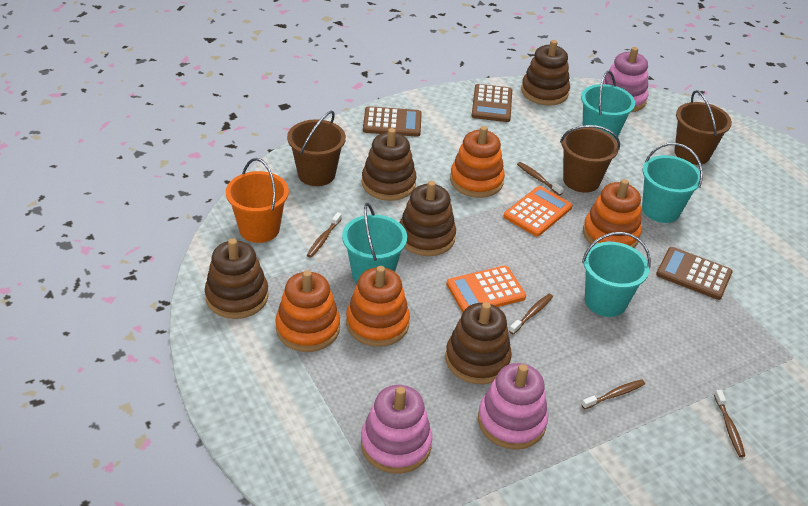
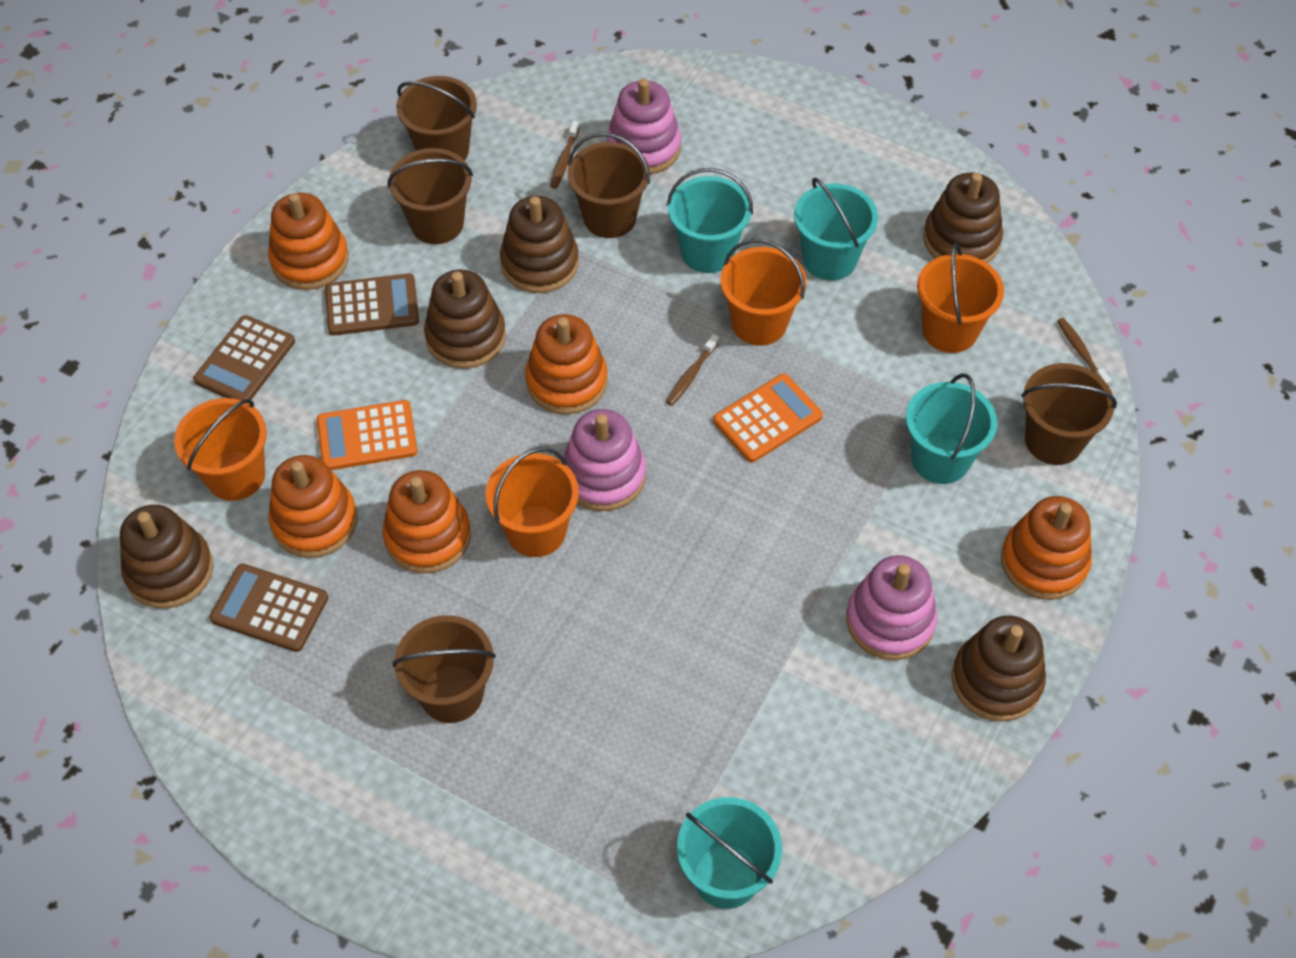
brown bucket: 3 -> 5
brown toothbrush: 5 -> 3
orange bucket: 1 -> 4
orange stacking toy: 4 -> 5

